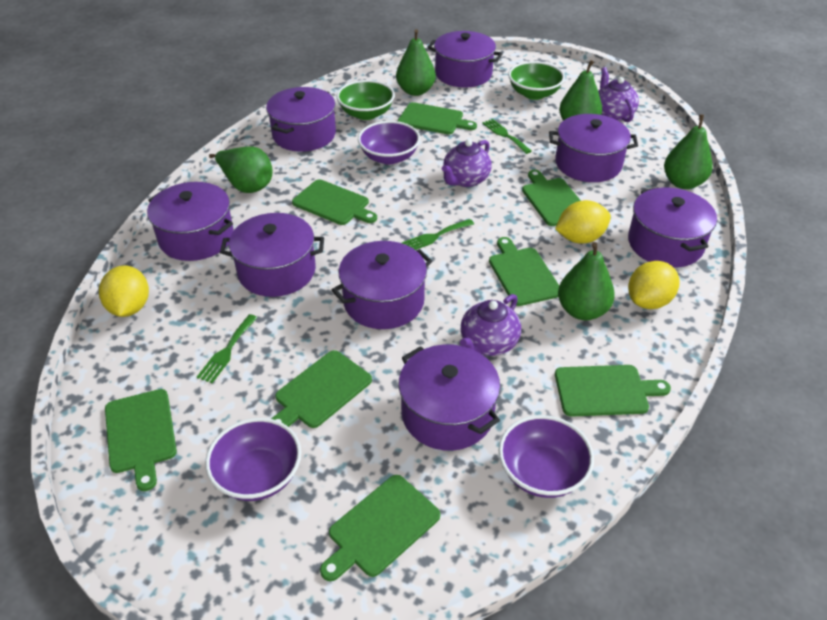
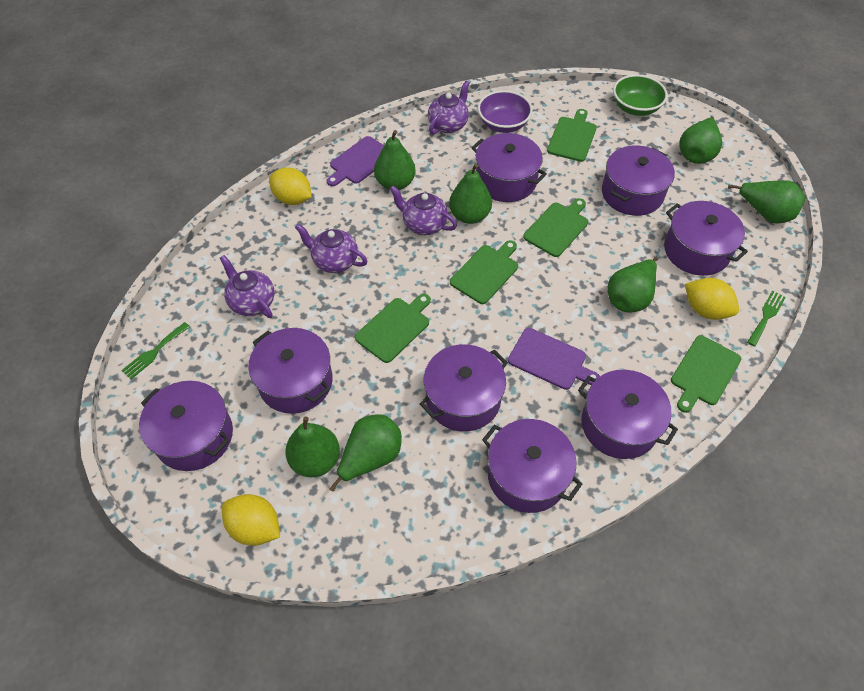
green bowl: 2 -> 1
green cutting board: 8 -> 5
green fork: 3 -> 2
green pear: 5 -> 7
purple bowl: 3 -> 1
purple cutting board: 0 -> 2
purple teapot: 3 -> 4

